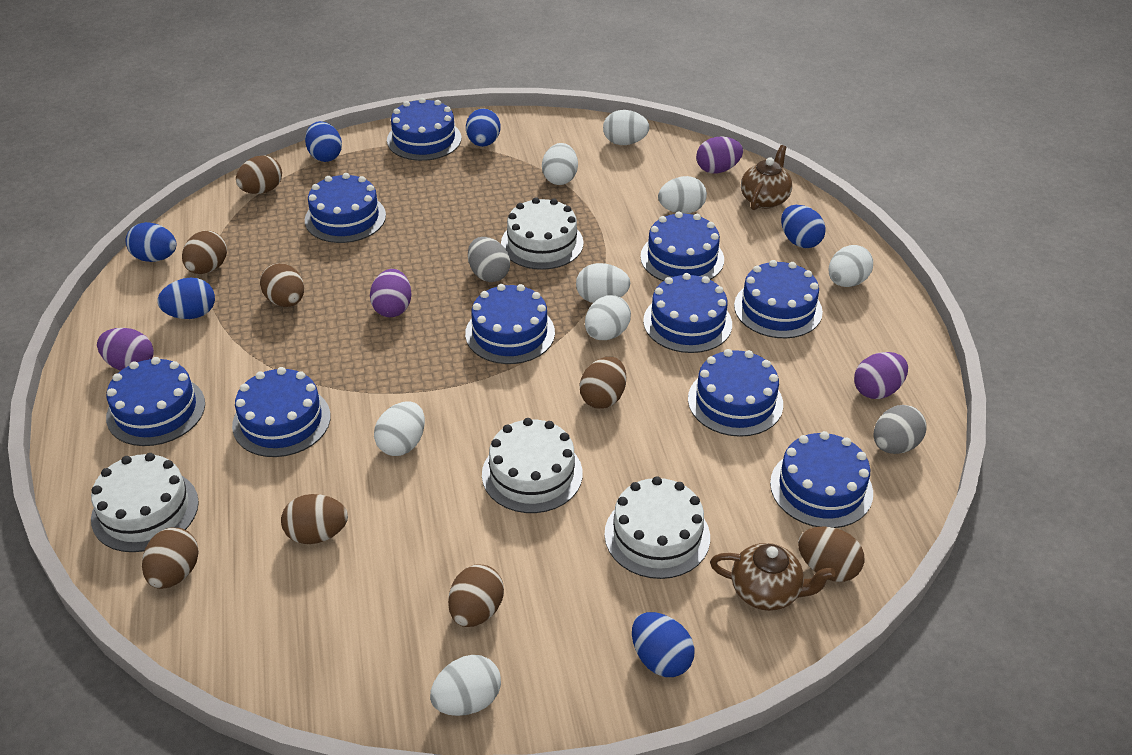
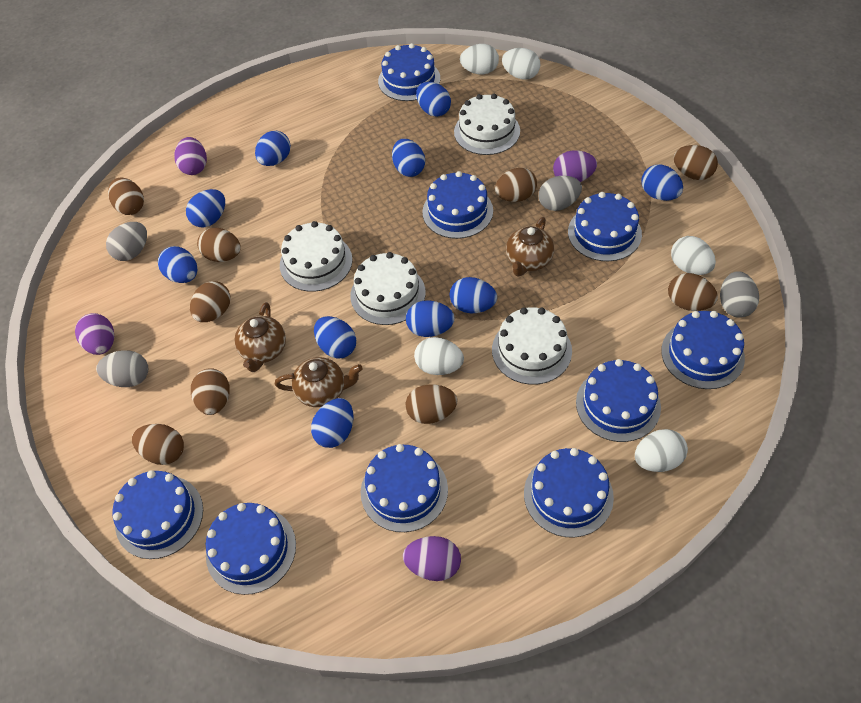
blue cake: 10 -> 9
blue egg: 6 -> 10
brown egg: 8 -> 9
brown teapot: 2 -> 3
grey egg: 2 -> 4
white egg: 8 -> 5

